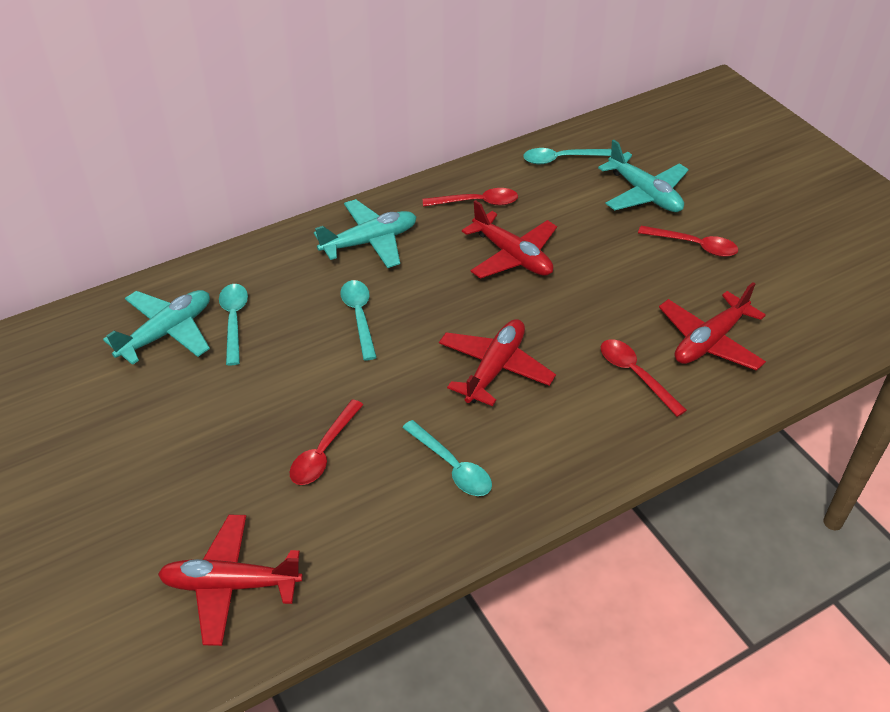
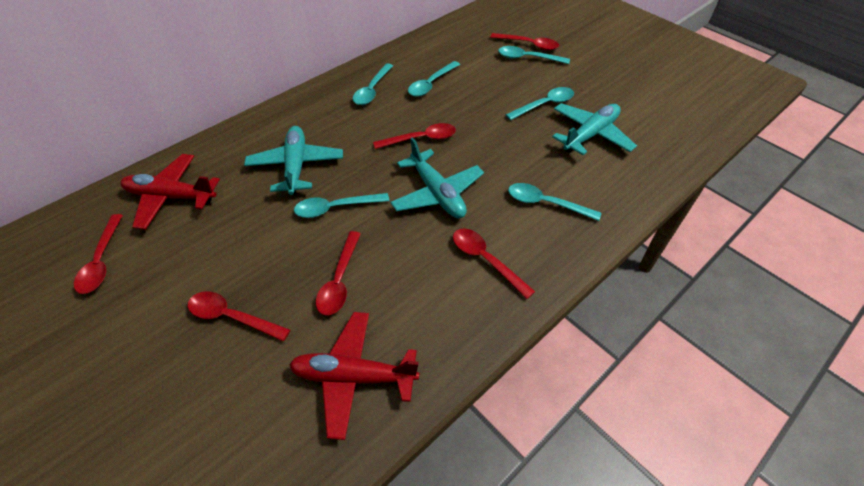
red plane: 4 -> 2
red spoon: 4 -> 6
turquoise spoon: 4 -> 6

